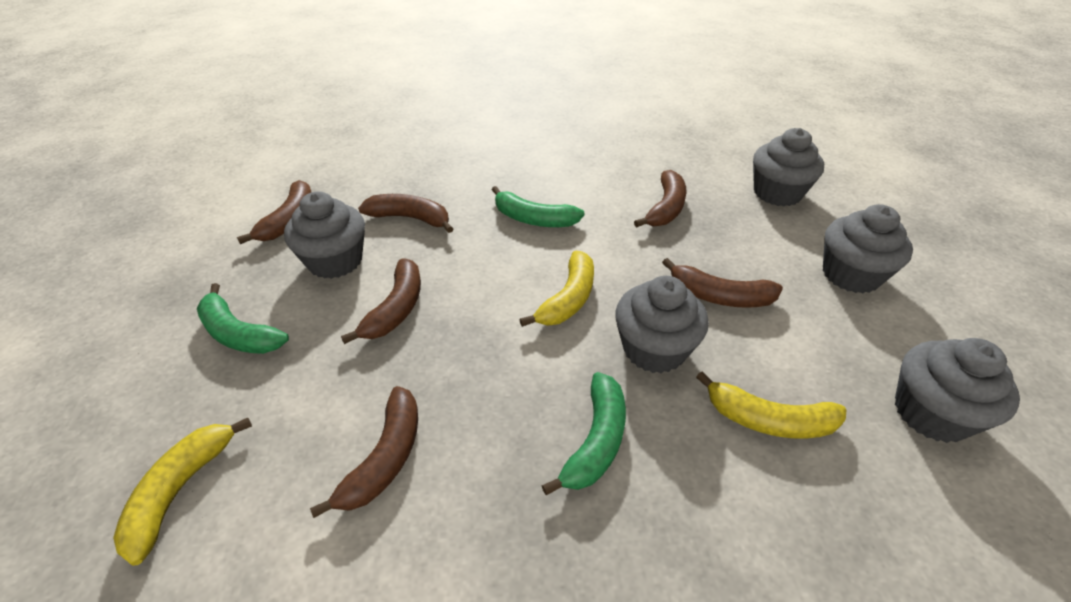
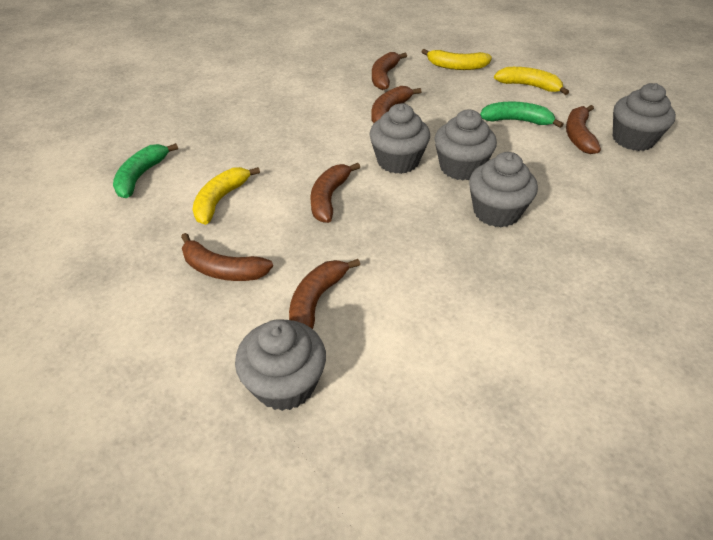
green banana: 3 -> 2

